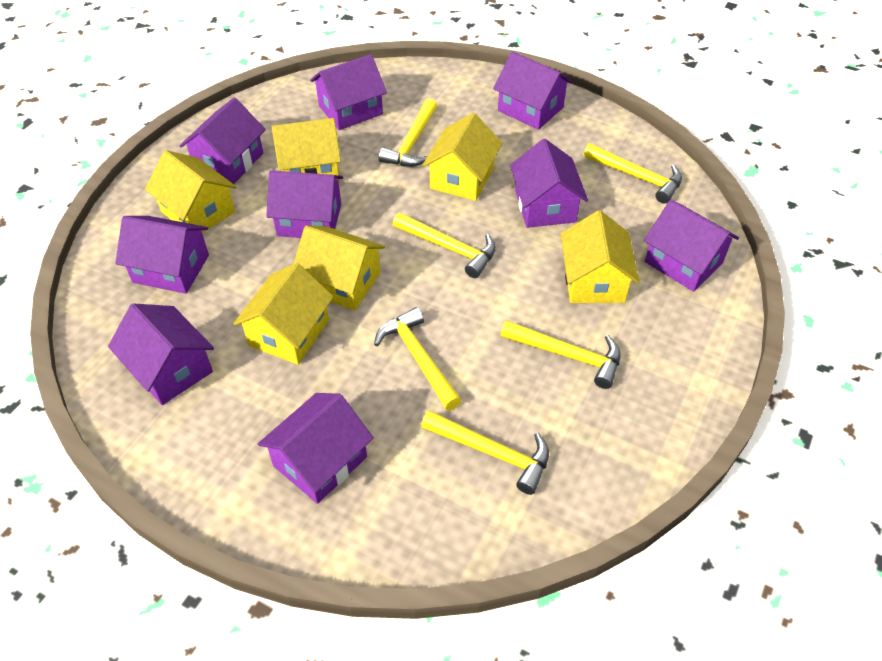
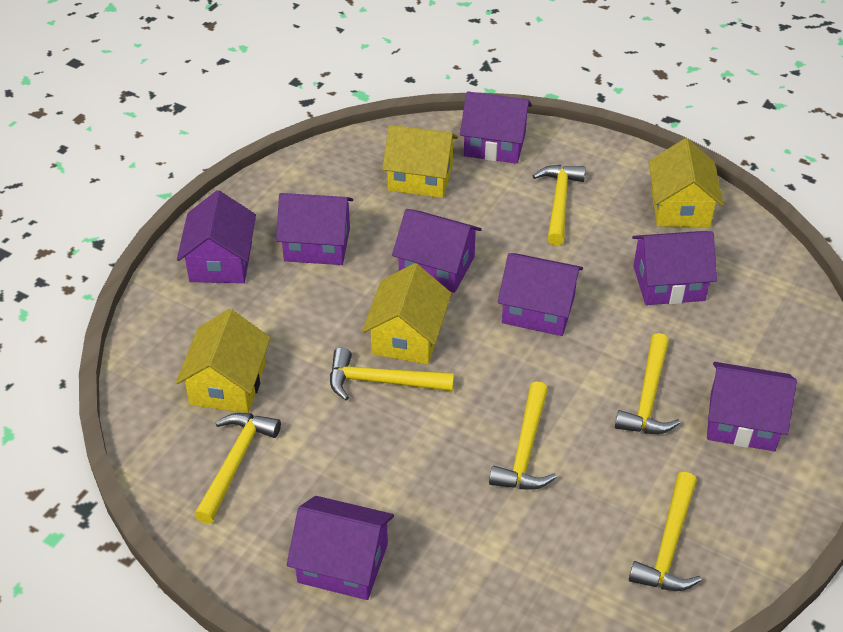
purple house: 9 -> 8
yellow house: 6 -> 4

